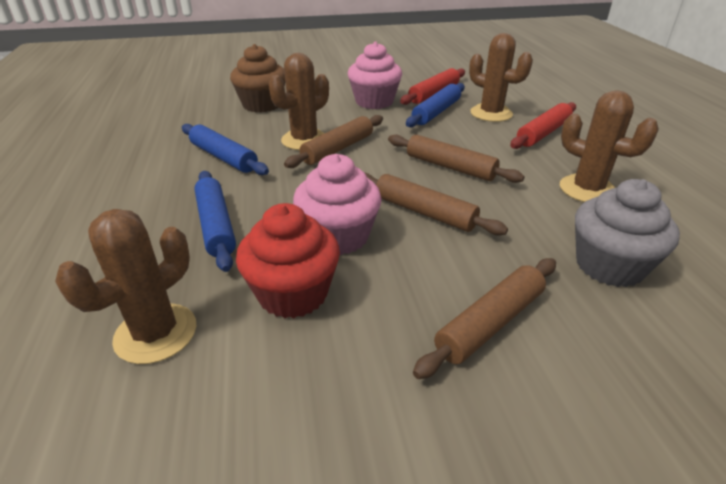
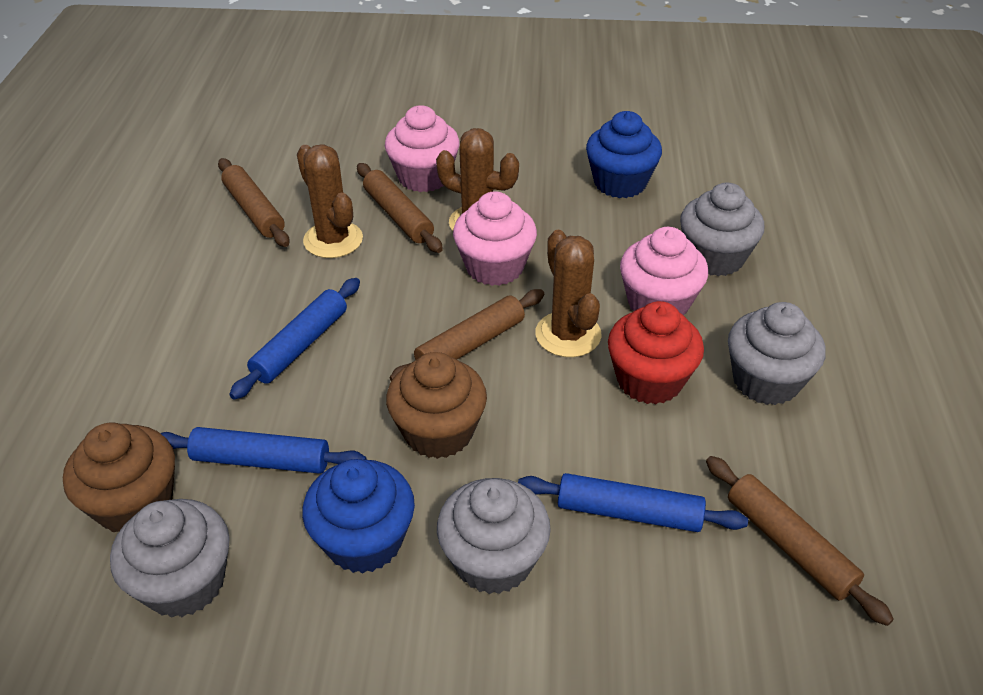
blue cupcake: 0 -> 2
brown cactus: 4 -> 3
brown cupcake: 1 -> 2
grey cupcake: 1 -> 4
pink cupcake: 2 -> 3
red rolling pin: 2 -> 0

